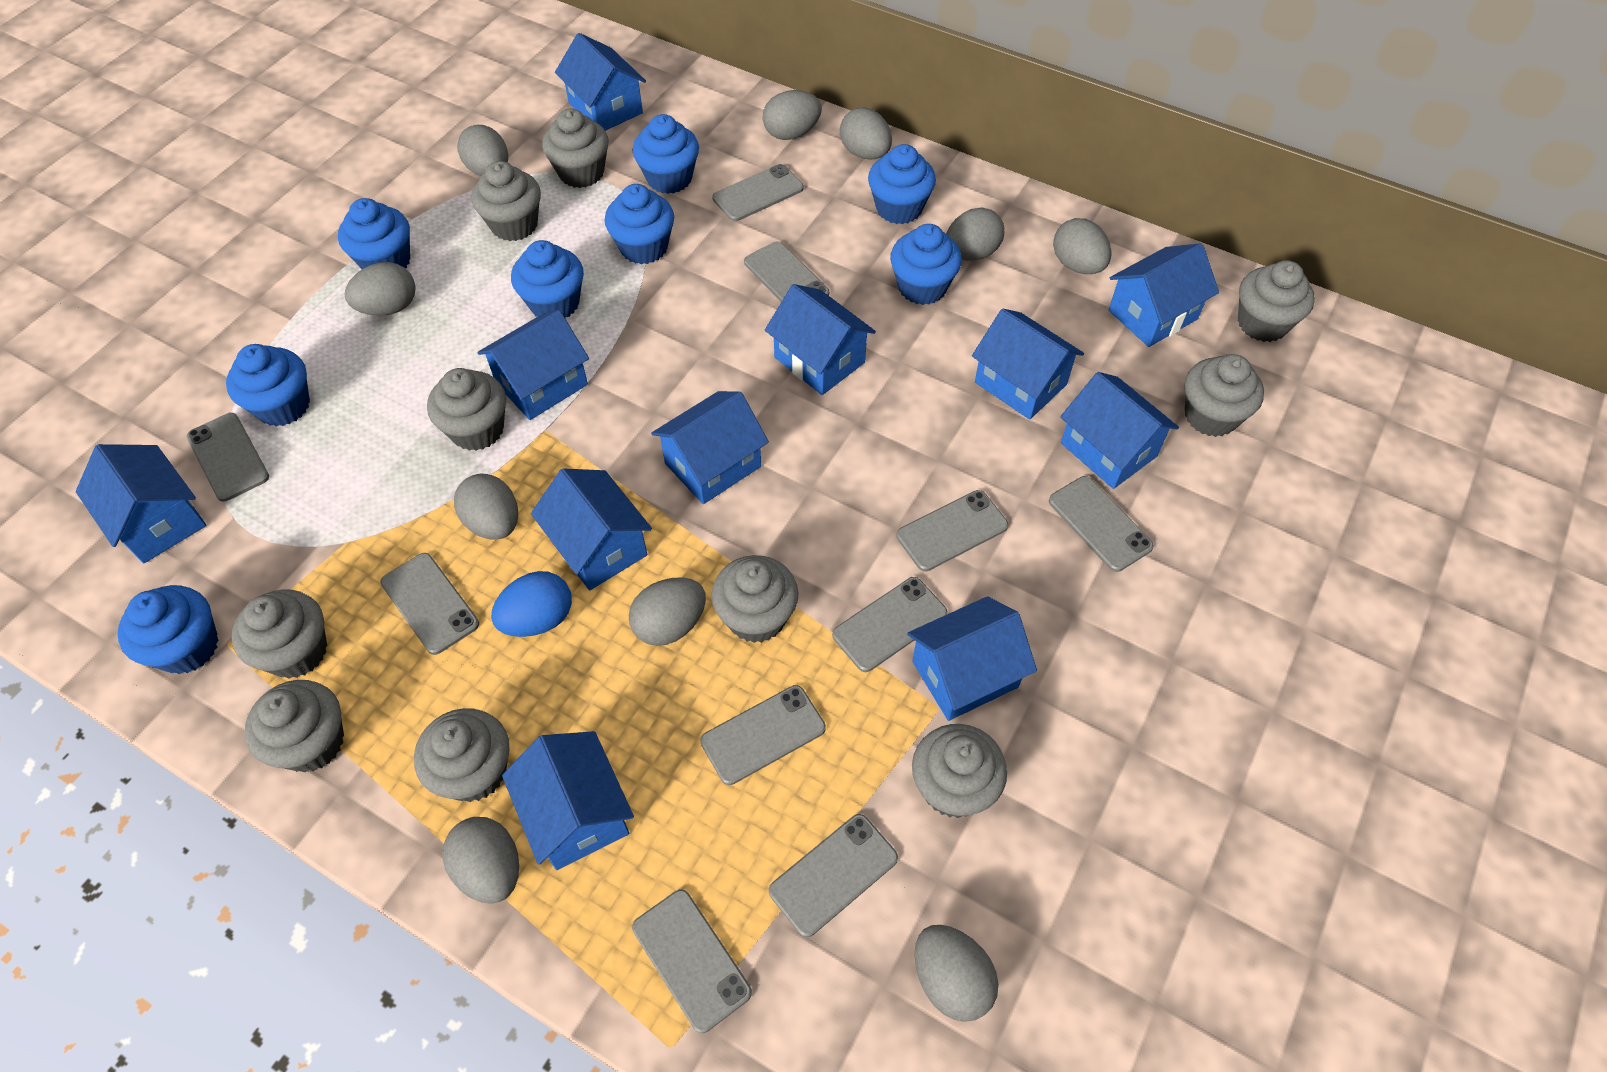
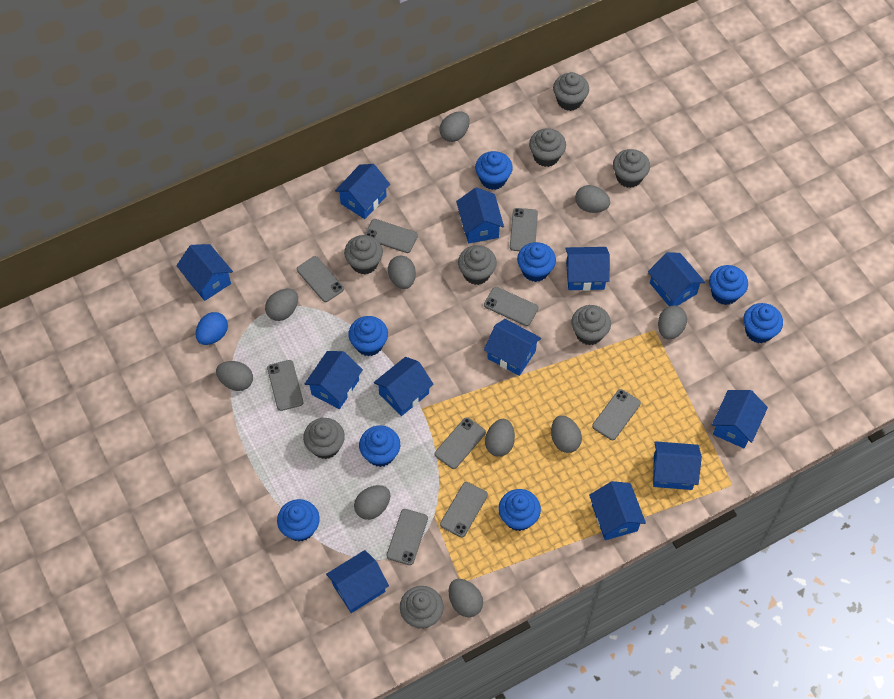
blue house: 11 -> 12
grey cupcake: 10 -> 8
grey phone: 10 -> 9

